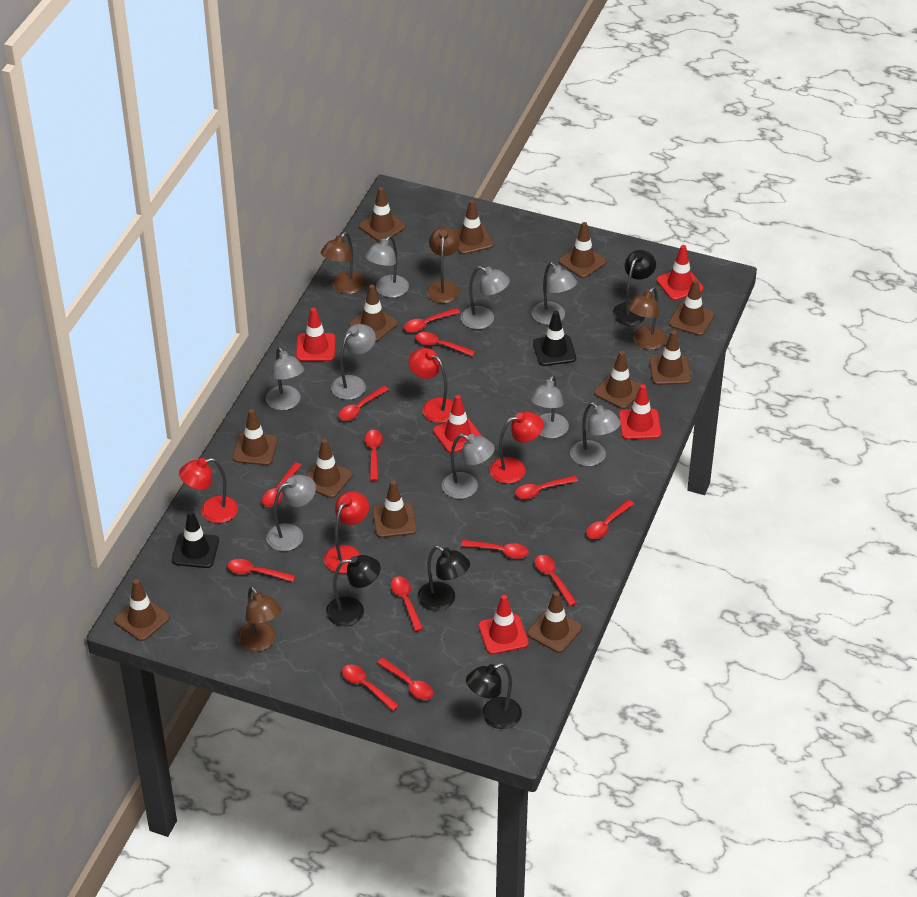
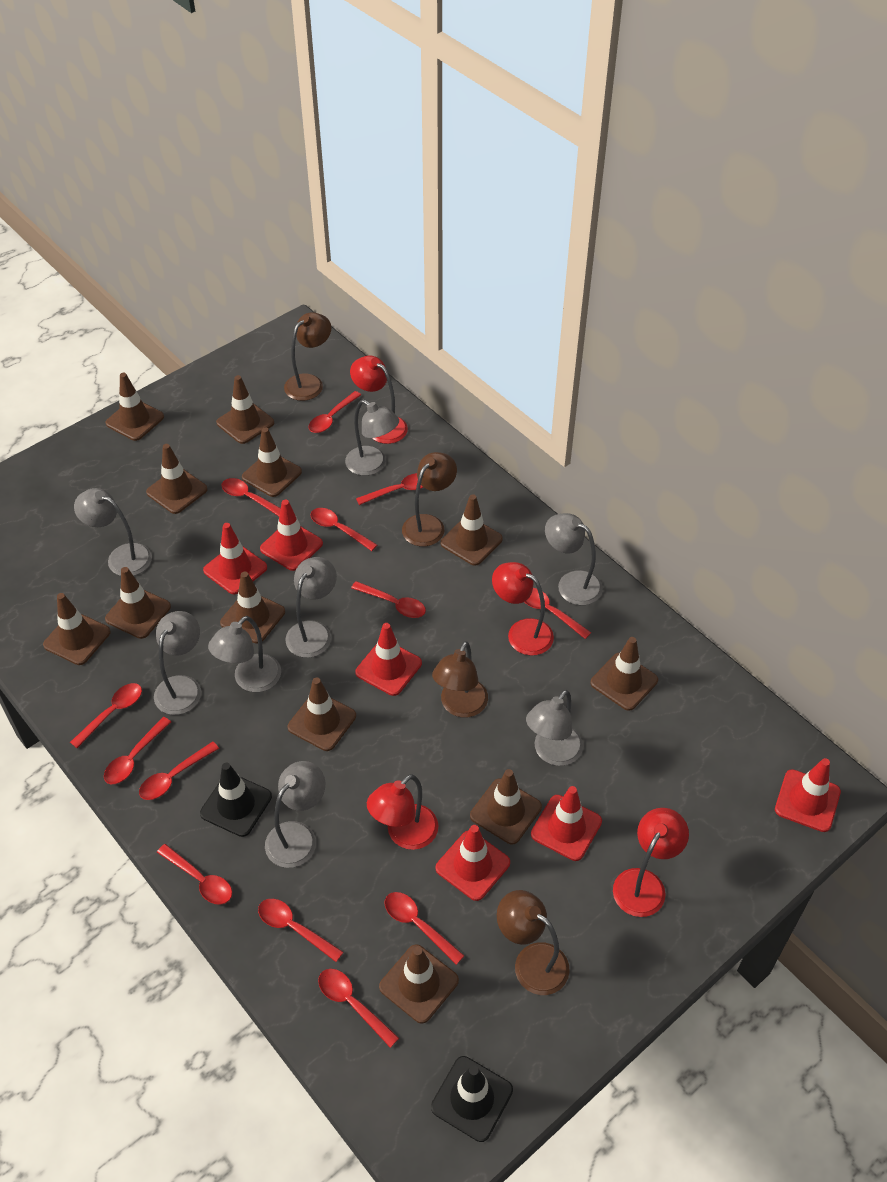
black lamp: 4 -> 0
grey lamp: 9 -> 8
red traffic cone: 5 -> 6

